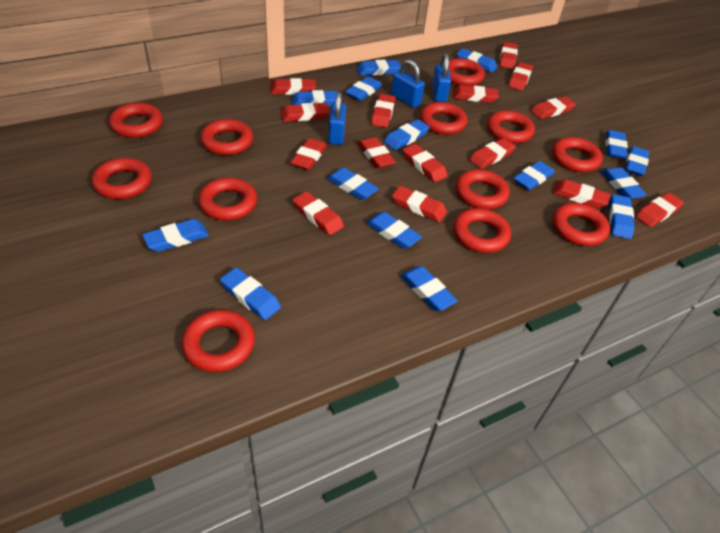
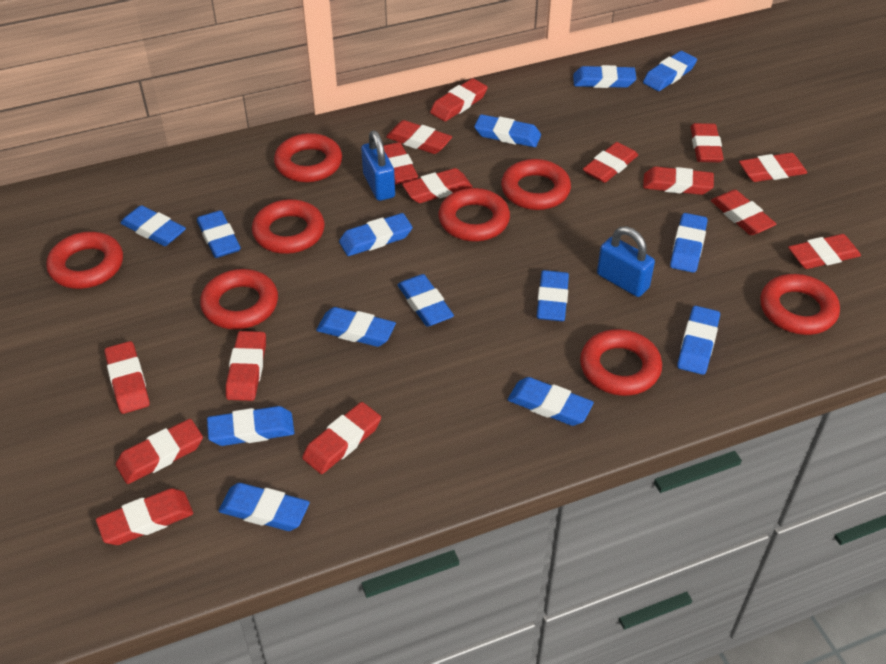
blue eraser: 15 -> 14
blue padlock: 3 -> 2
red ring: 12 -> 8

